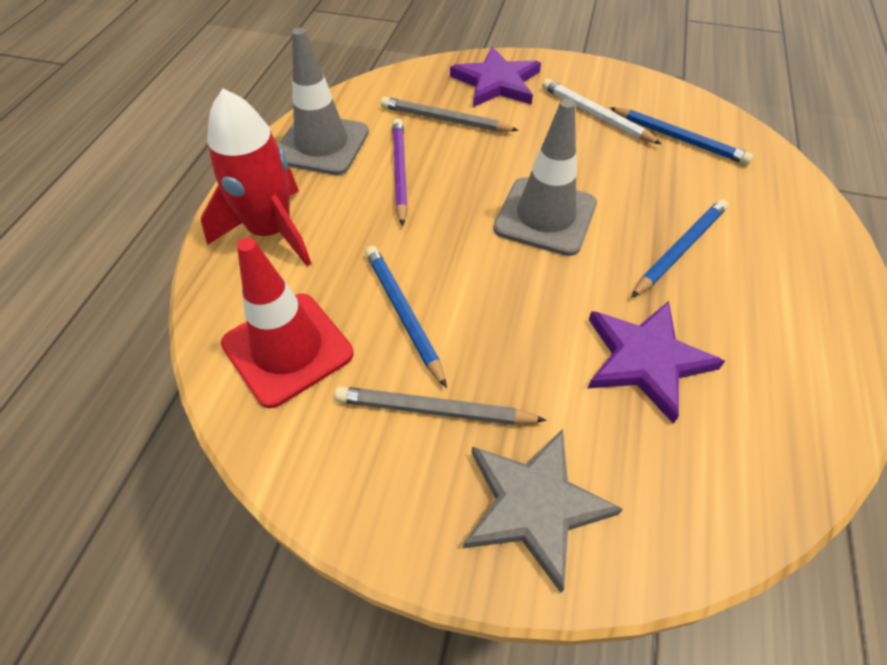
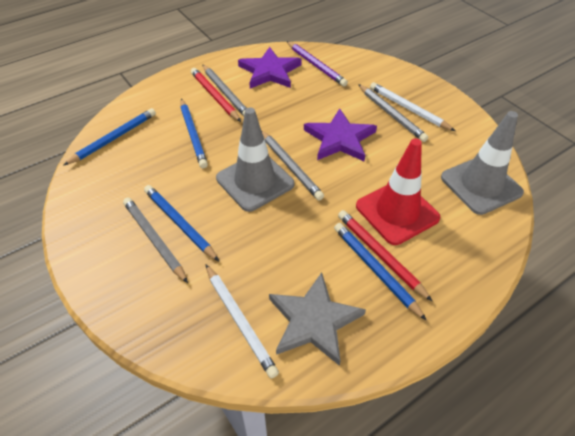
blue pencil: 3 -> 4
grey pencil: 2 -> 4
red pencil: 0 -> 2
red rocket: 1 -> 0
white pencil: 1 -> 2

